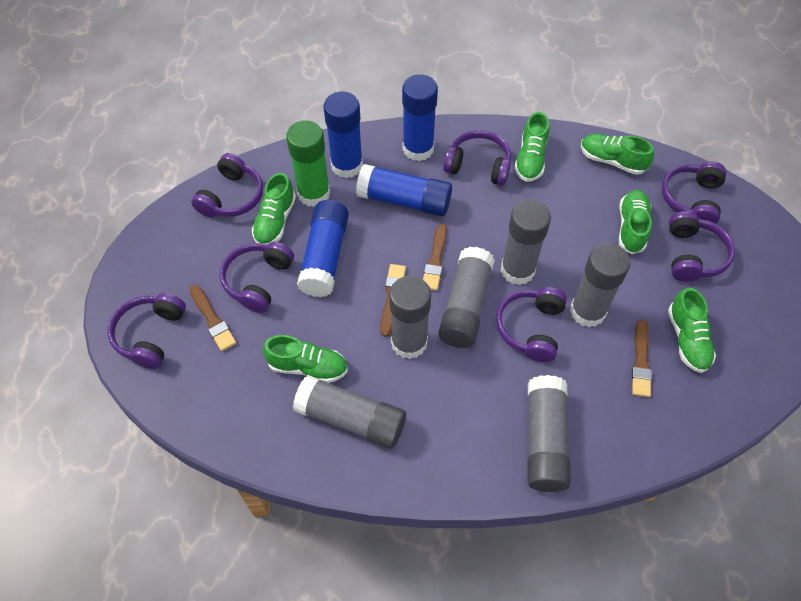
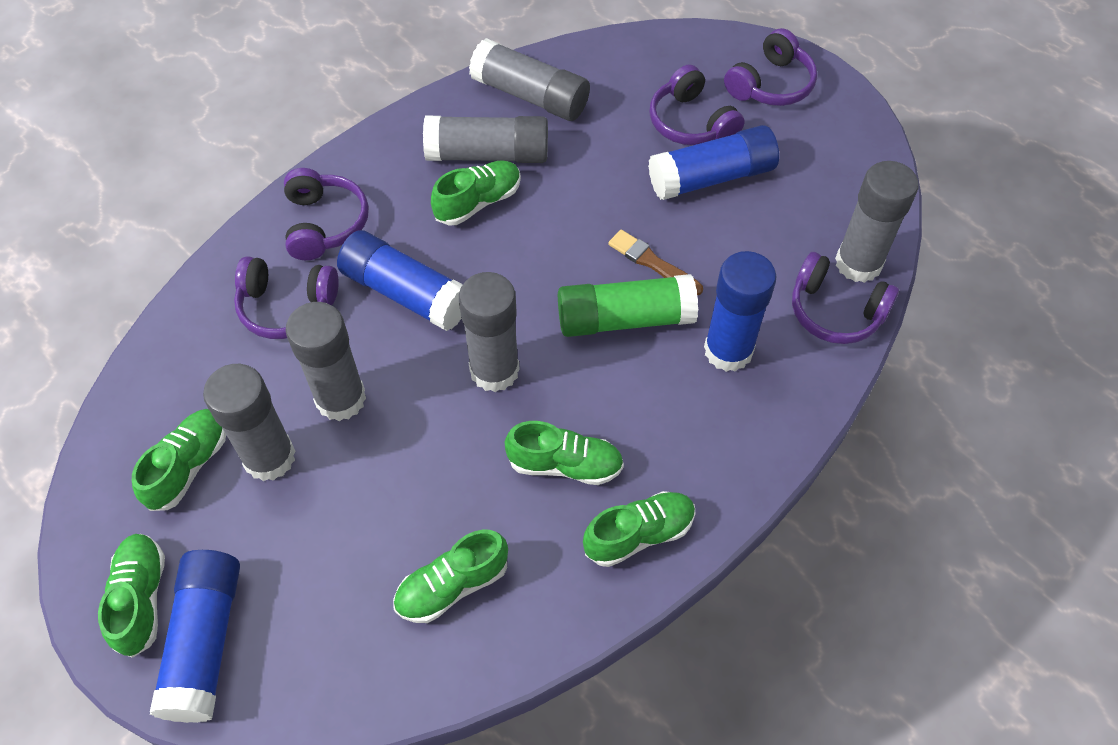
brown brush: 4 -> 1
purple headphones: 7 -> 5

